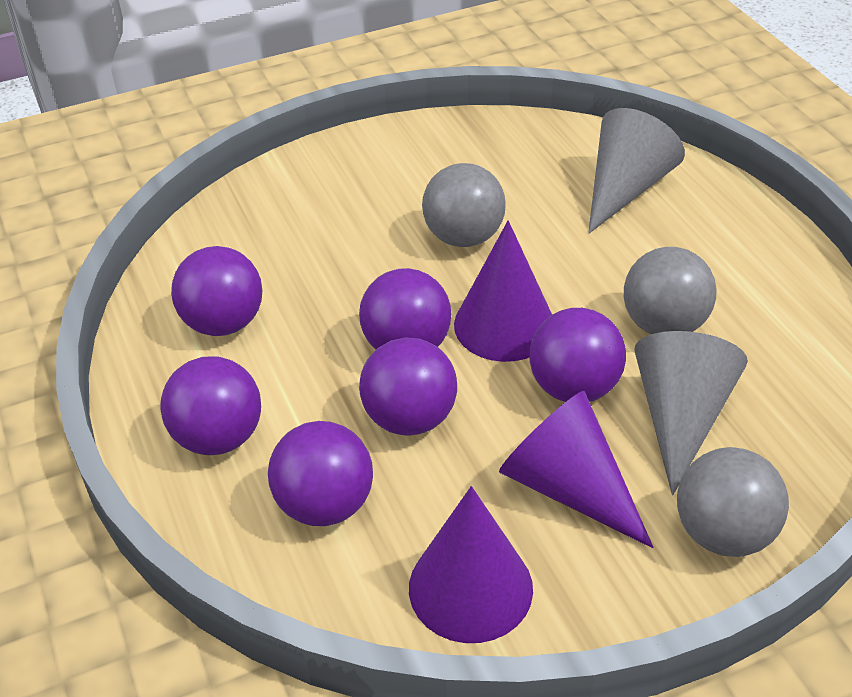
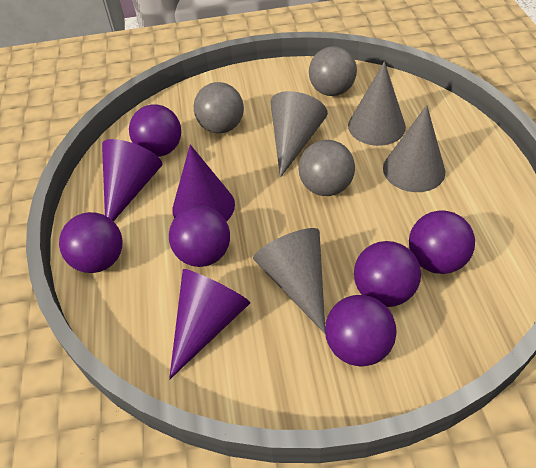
grey cone: 2 -> 4

